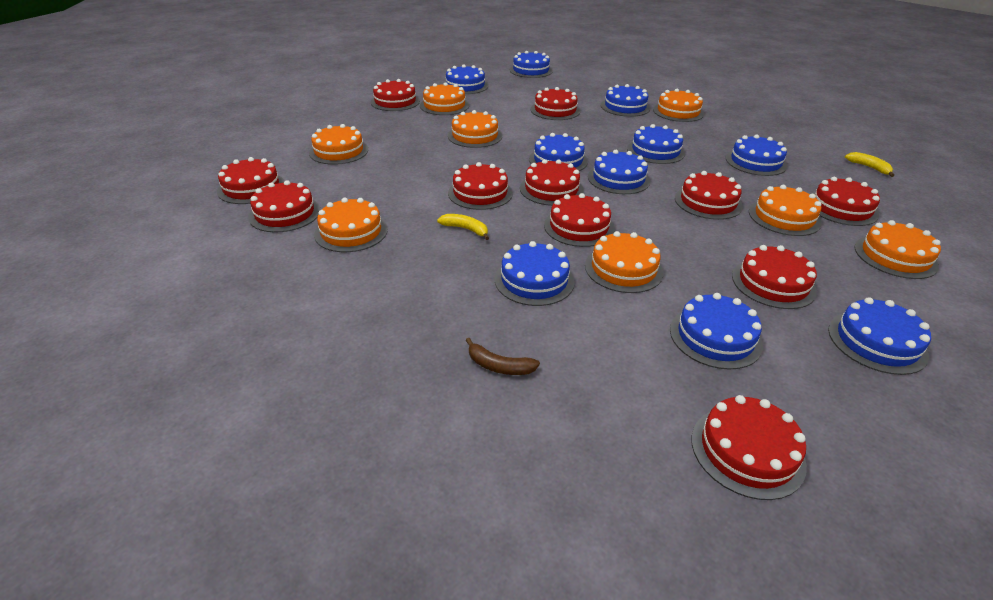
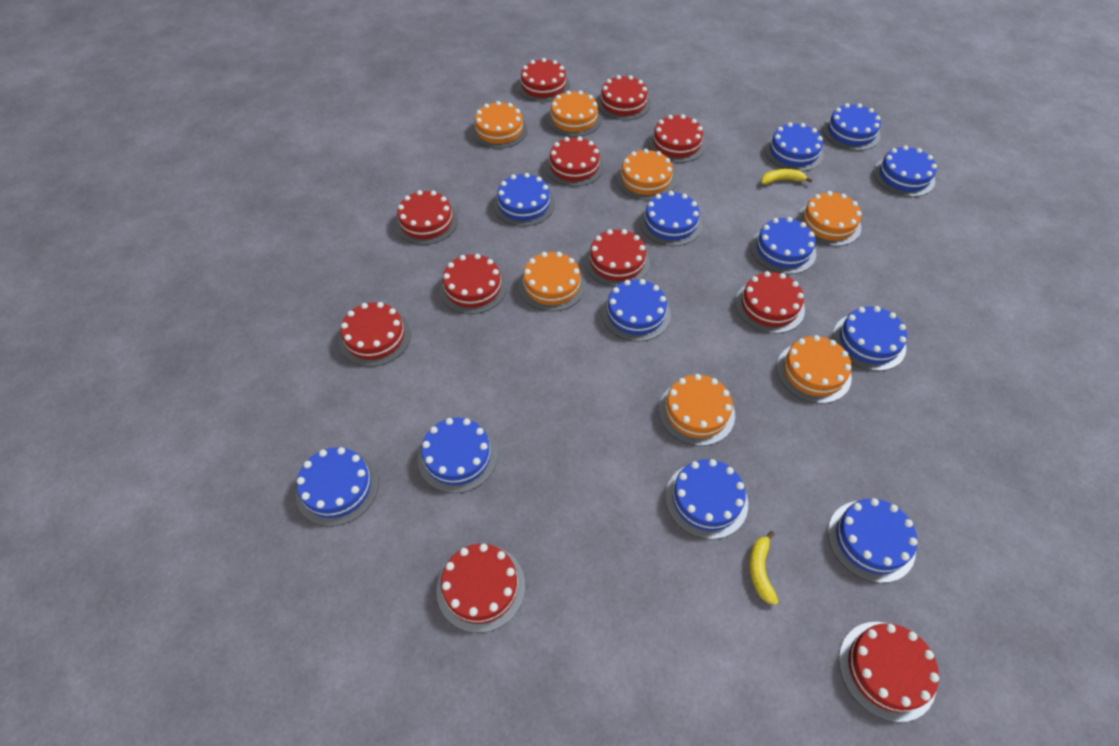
blue cake: 10 -> 12
brown banana: 1 -> 0
orange cake: 8 -> 7

